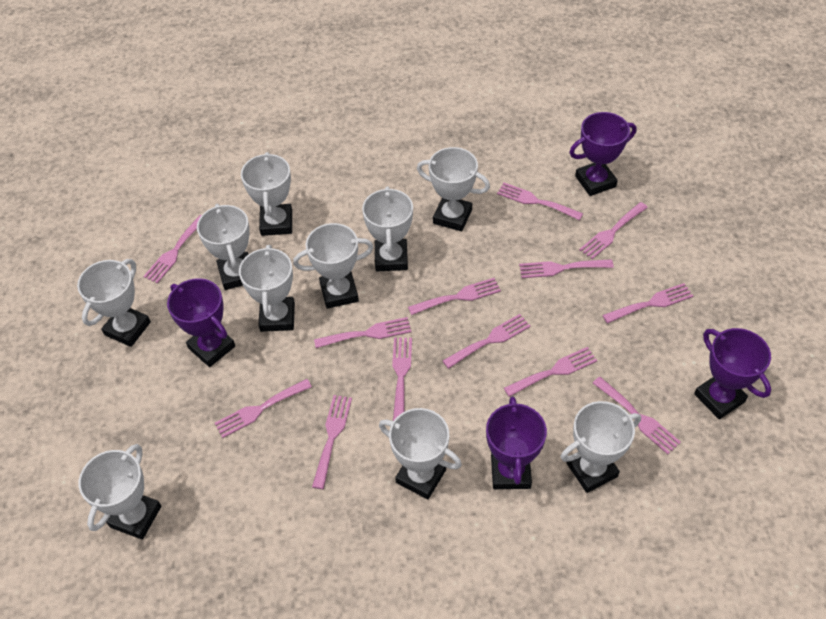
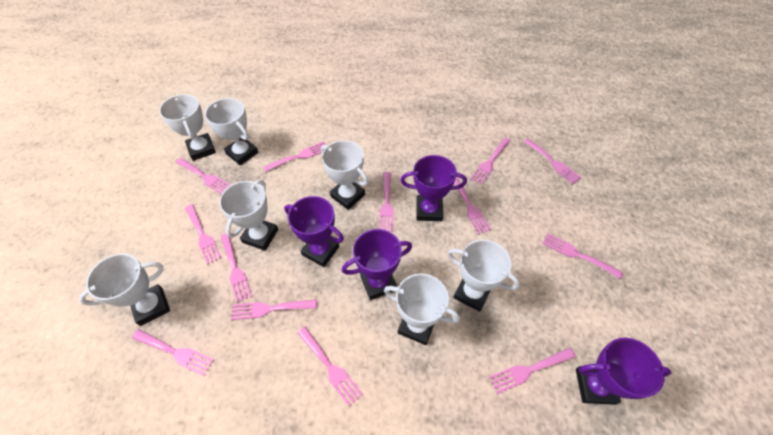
white trophy: 10 -> 7

